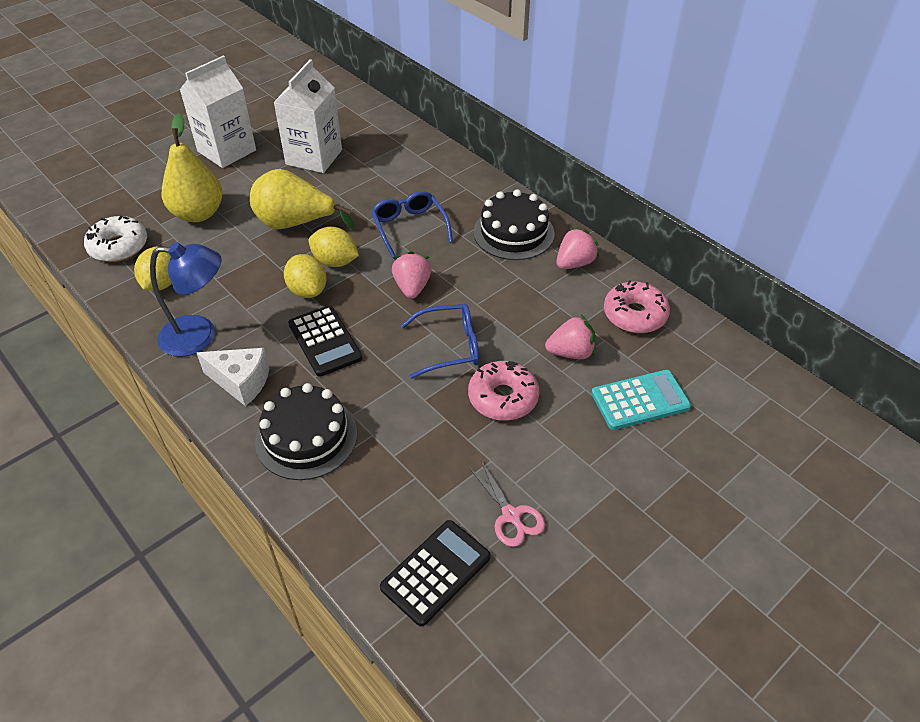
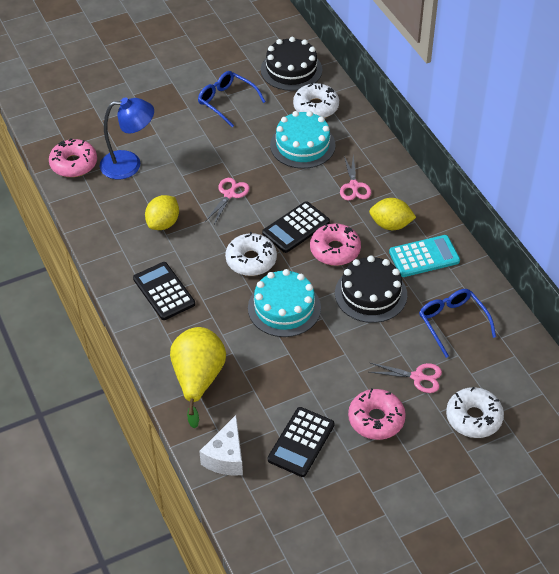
black calculator: 2 -> 3
pink donut: 2 -> 3
pink scissors: 1 -> 3
pink strawberry: 3 -> 0
turquoise cake: 0 -> 2
white carton: 2 -> 0
white donut: 1 -> 3
yellow lemon: 3 -> 2
yellow pear: 2 -> 1

